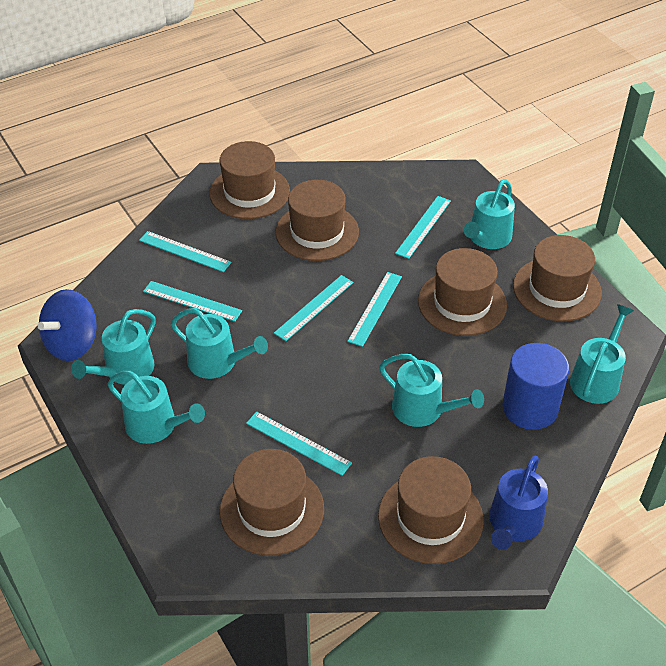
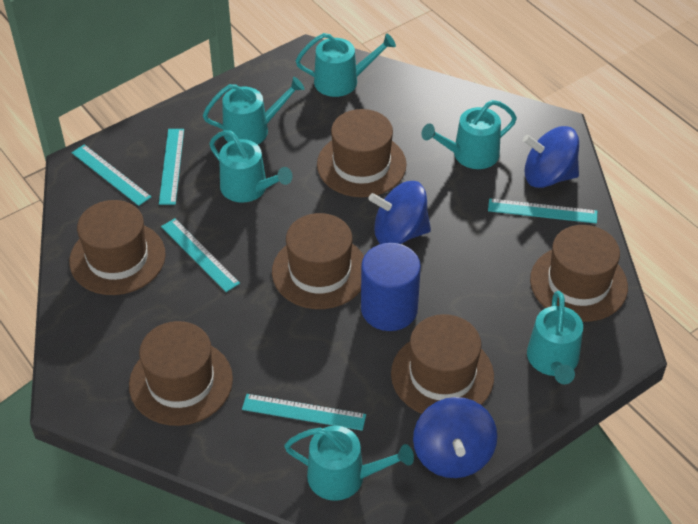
blue spinning top: 1 -> 3
blue watering can: 1 -> 0
turquoise ruler: 6 -> 5

